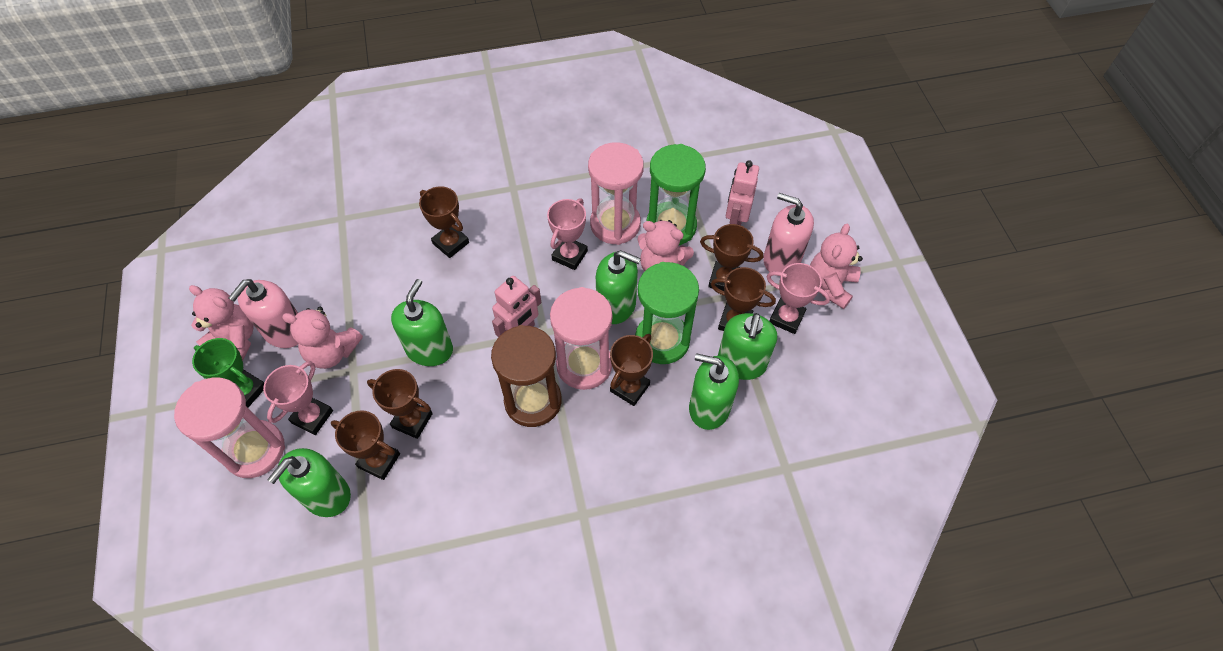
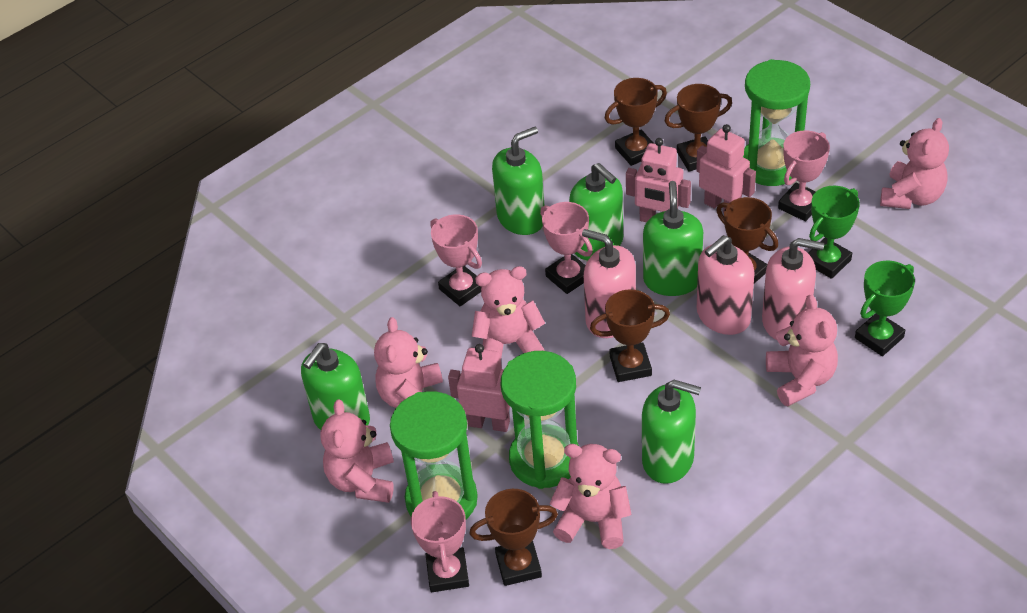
brown hourglass: 1 -> 0
brown trophy: 6 -> 5
green hourglass: 2 -> 3
green trophy: 1 -> 2
pink hourglass: 3 -> 0
pink robot: 2 -> 3
pink soap dispenser: 2 -> 3
pink teddy bear: 4 -> 6
pink trophy: 3 -> 4

